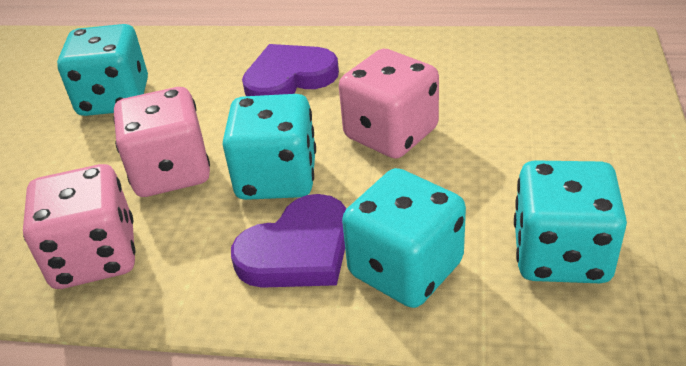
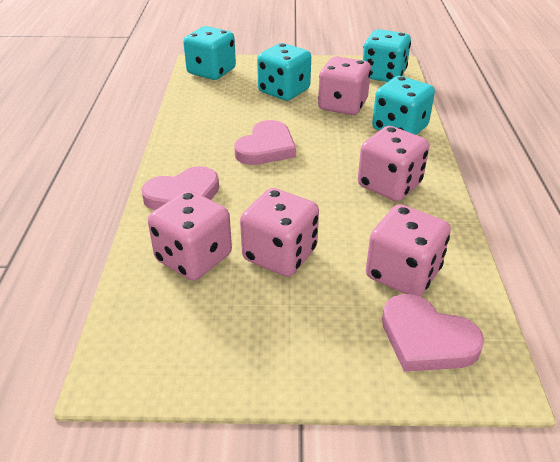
pink dice: 3 -> 5
pink heart: 0 -> 3
purple heart: 2 -> 0

